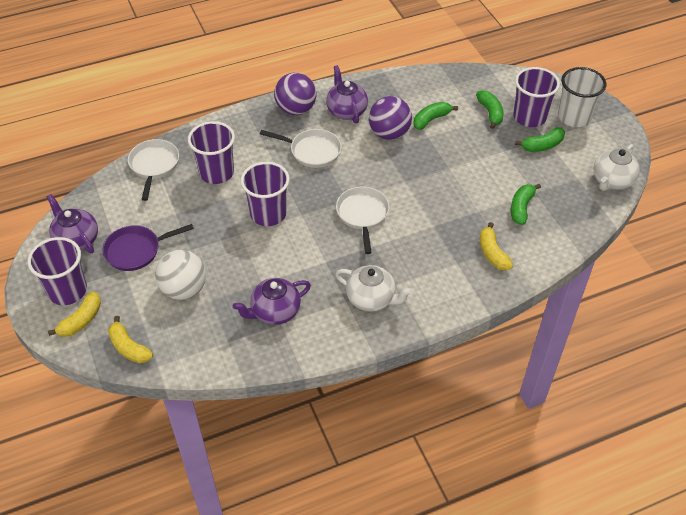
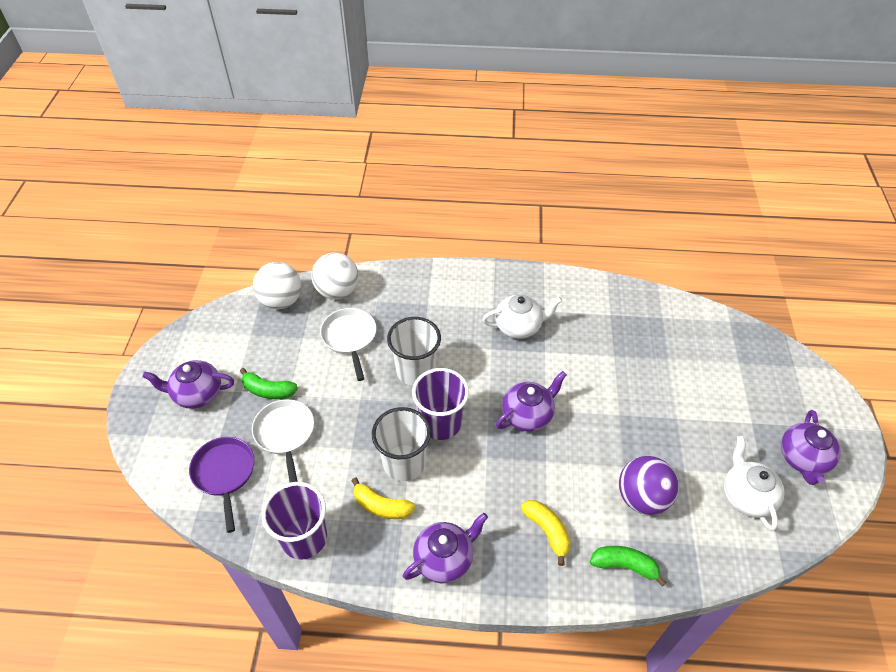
green banana: 4 -> 2
purple ball: 2 -> 1
purple cup: 4 -> 2
purple teapot: 3 -> 4
white ball: 1 -> 2
white cup: 1 -> 2
white pan: 3 -> 2
yellow banana: 3 -> 2

